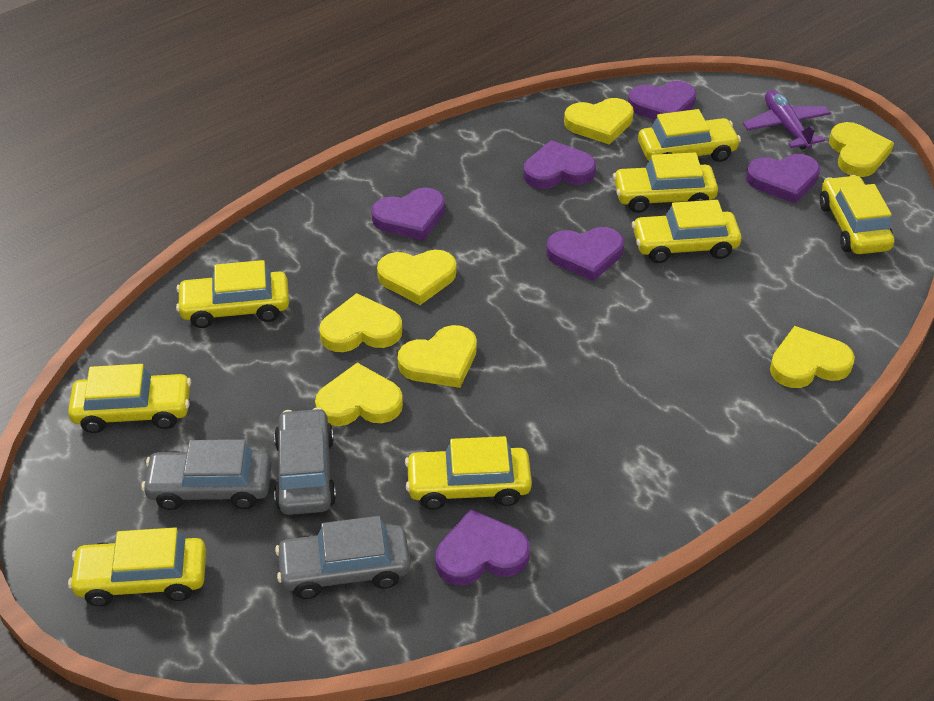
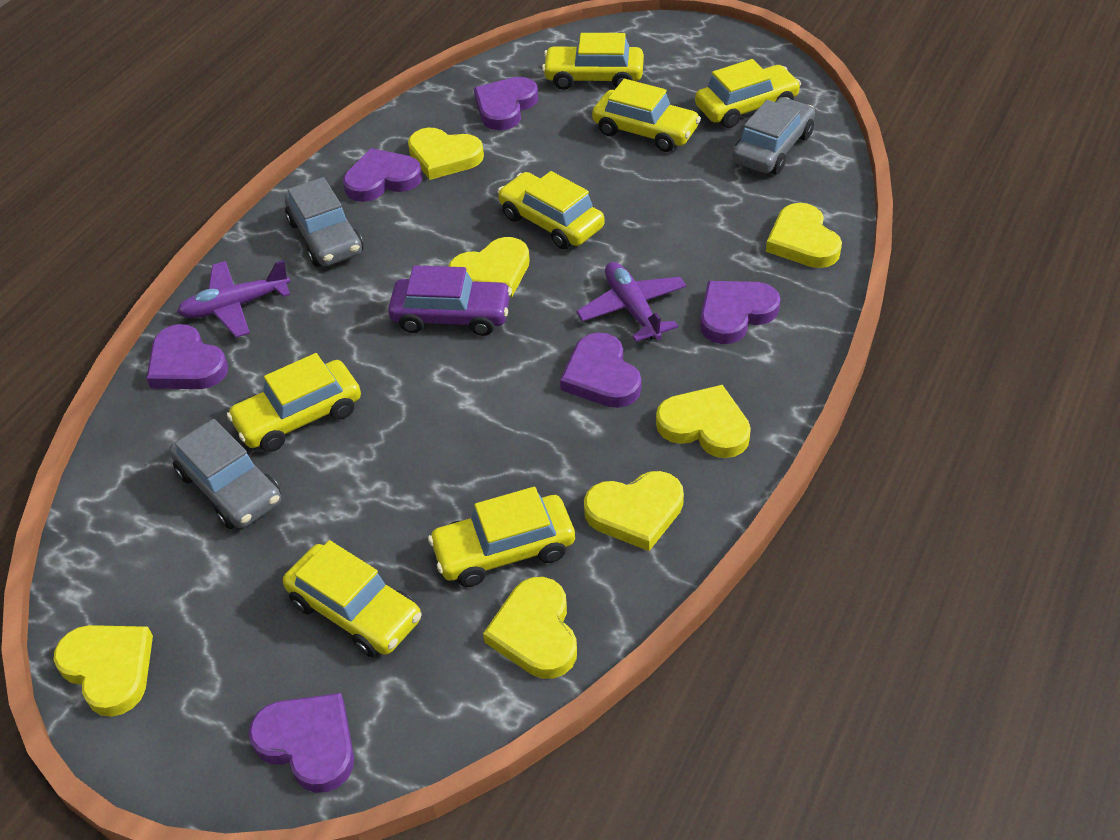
purple car: 0 -> 1
purple plane: 1 -> 2
yellow car: 8 -> 7

